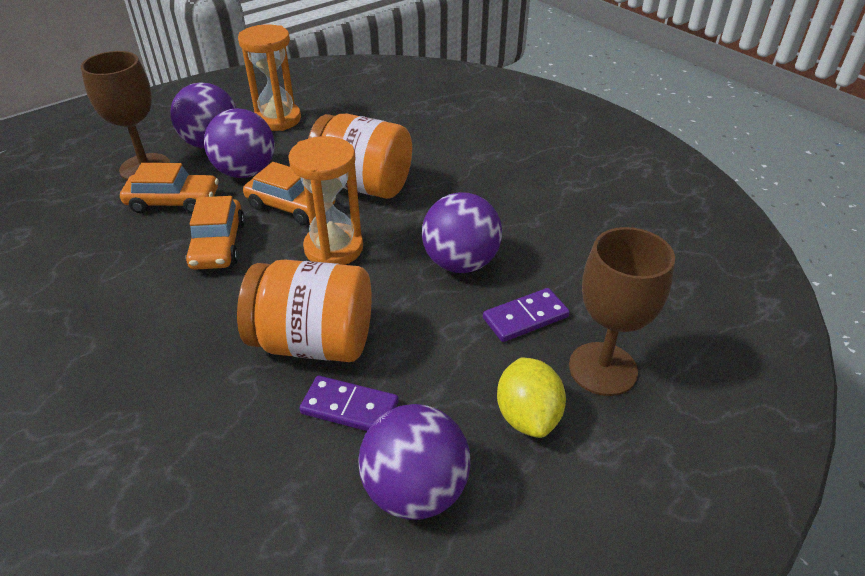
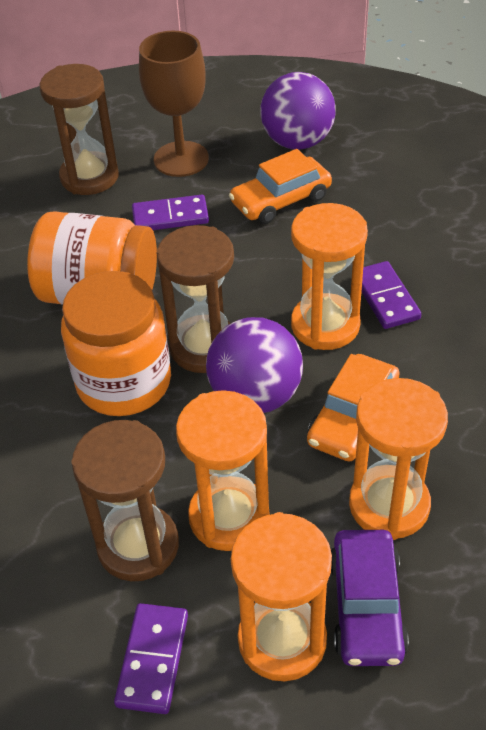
brown goblet: 2 -> 1
brown hourglass: 0 -> 3
orange car: 3 -> 2
orange hourglass: 2 -> 4
purple ball: 4 -> 2
purple car: 0 -> 1
purple domino: 2 -> 3
yellow lemon: 1 -> 0

